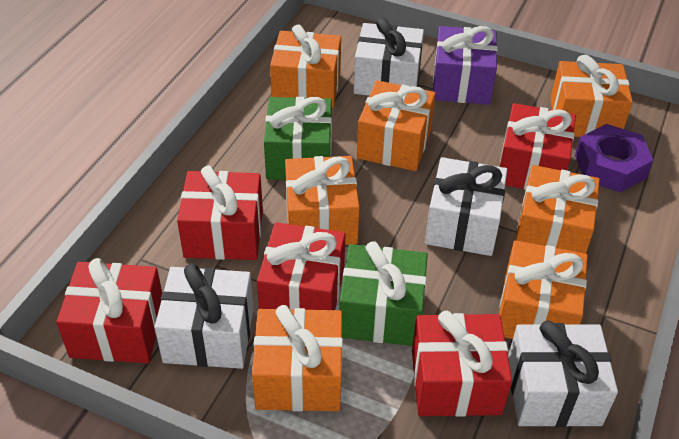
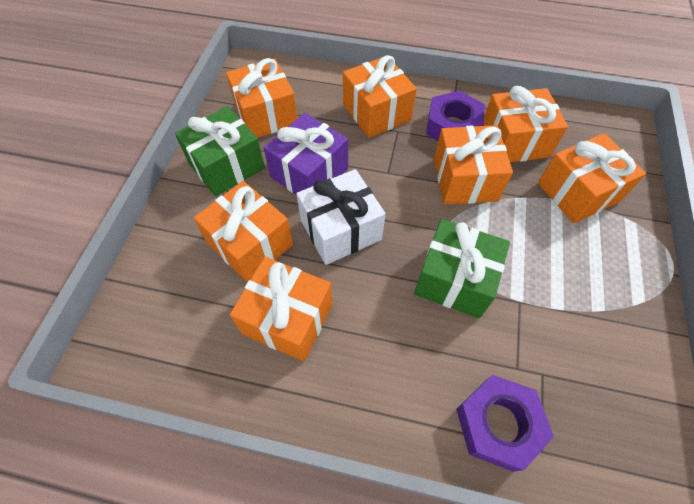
purple nut: 1 -> 2
red gift: 5 -> 0
white gift: 4 -> 1

